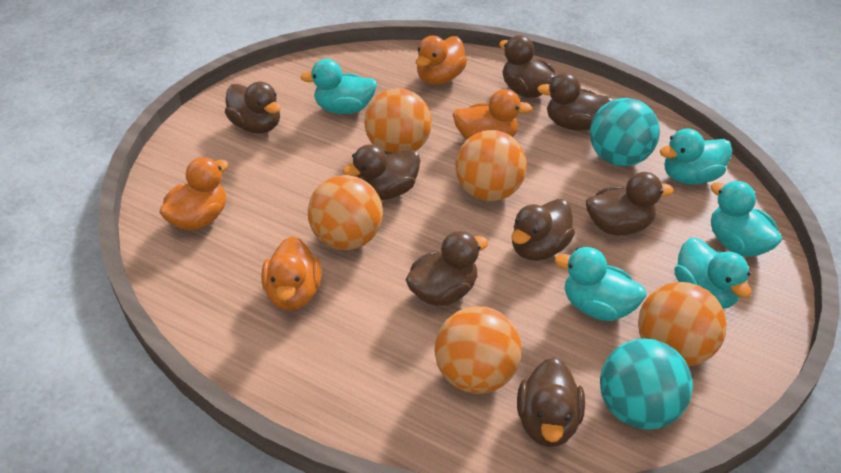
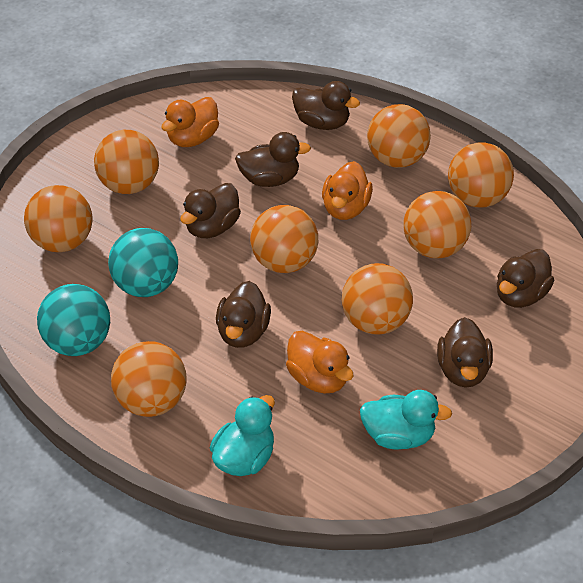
brown duck: 8 -> 6
orange ball: 5 -> 8
orange duck: 4 -> 3
turquoise duck: 5 -> 2

